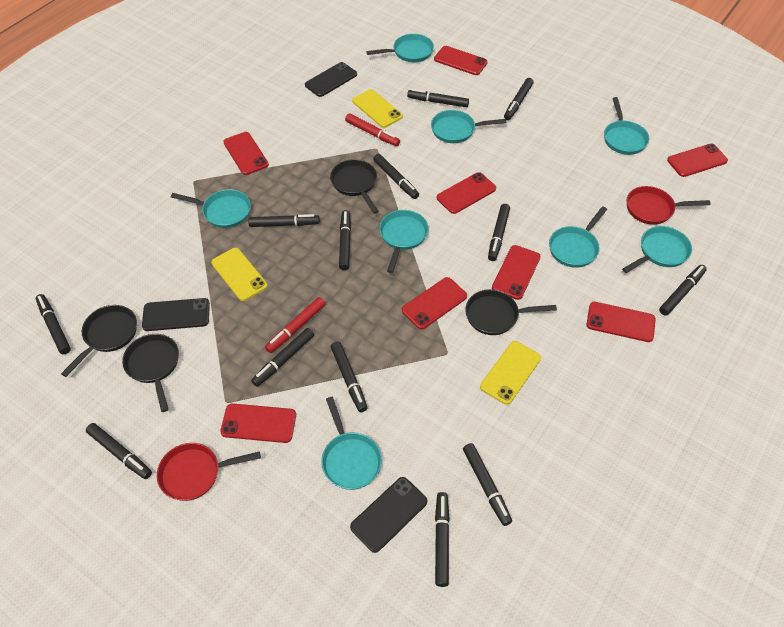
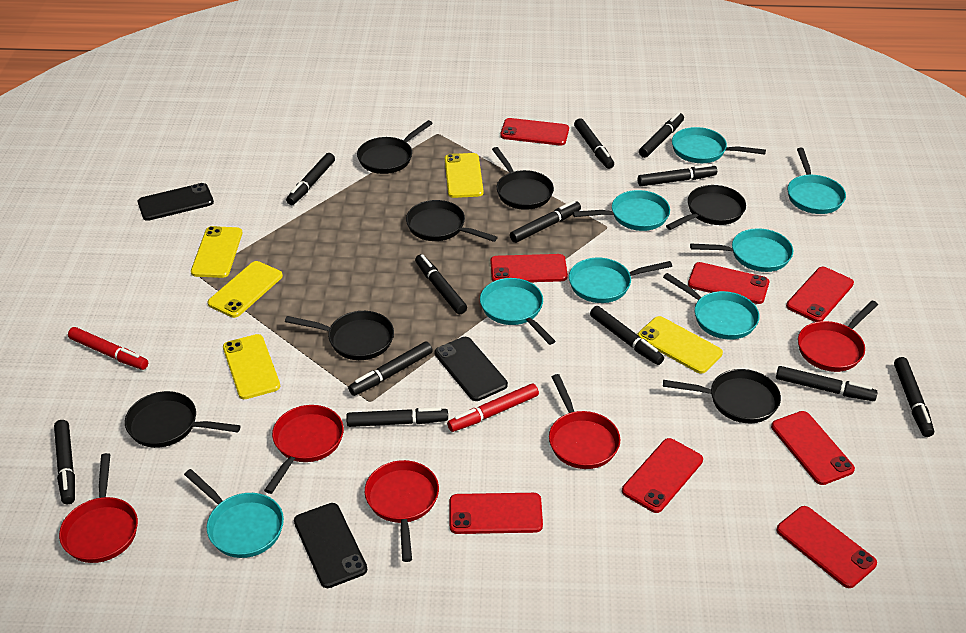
black marker: 13 -> 12
black pan: 4 -> 7
red pan: 2 -> 5
yellow phone: 3 -> 5

